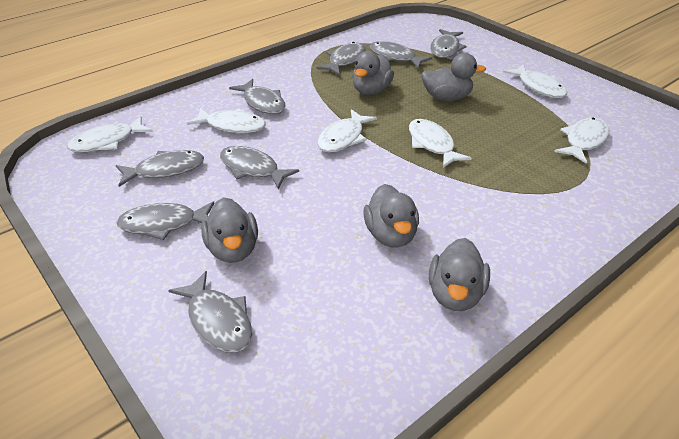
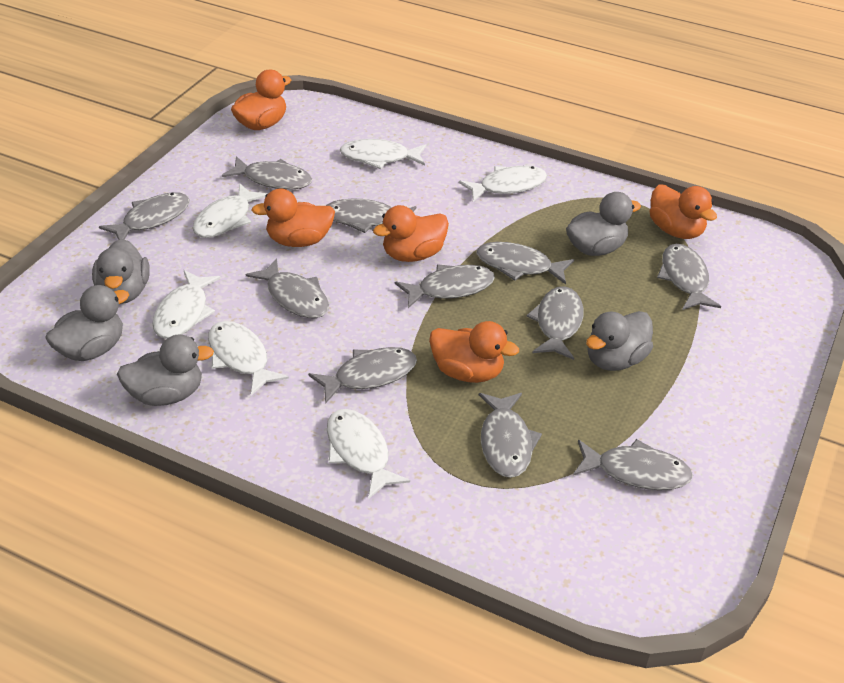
grey fish: 8 -> 11
orange duck: 0 -> 5

